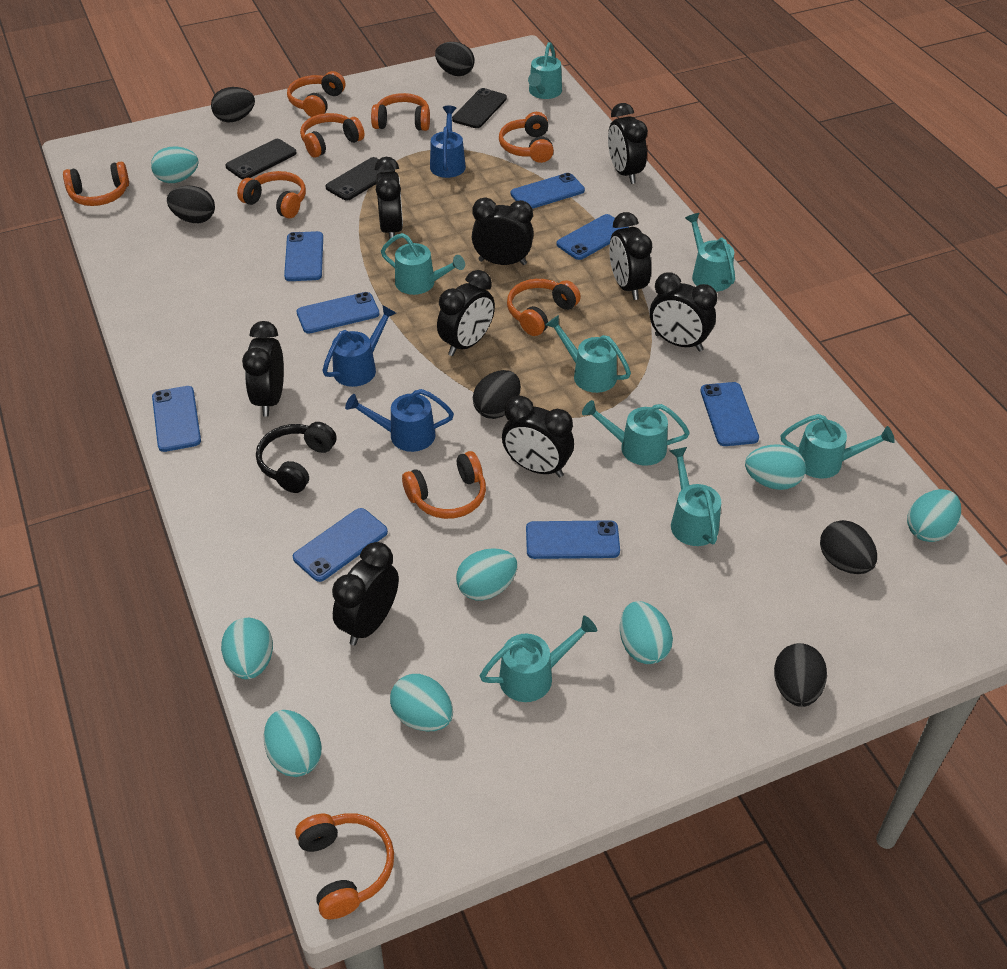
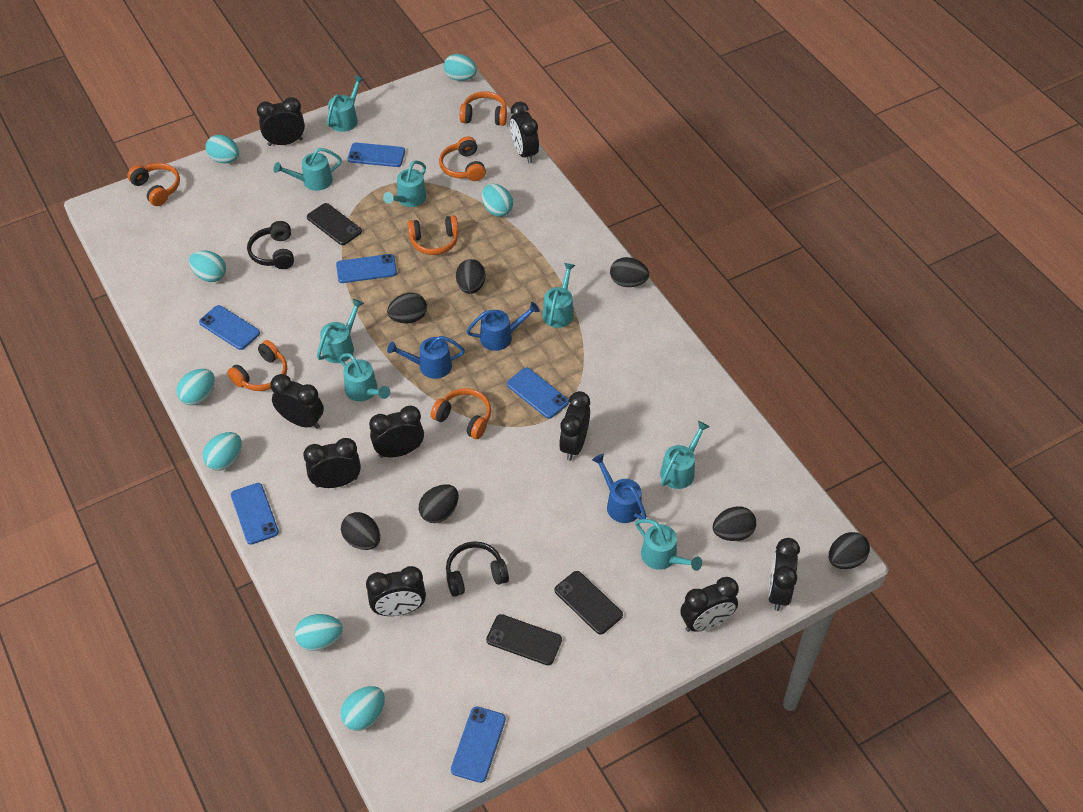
black egg: 6 -> 7
black headphones: 1 -> 2
blue phone: 8 -> 6
orange headphones: 9 -> 6

